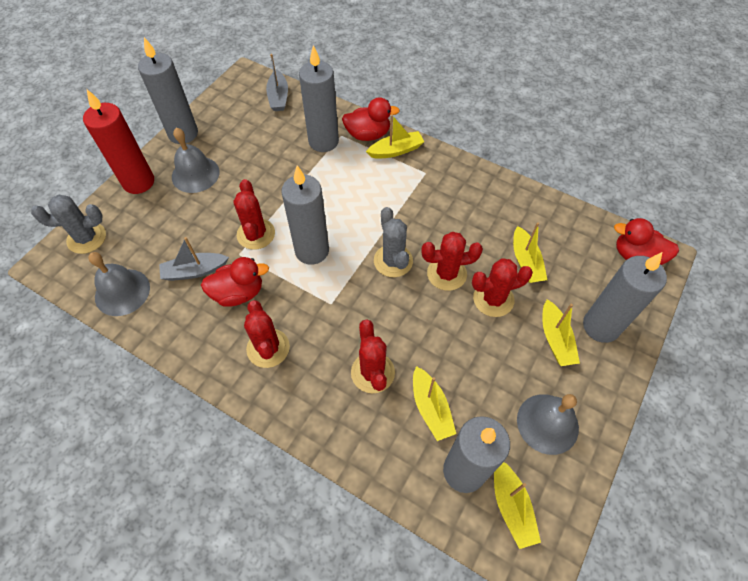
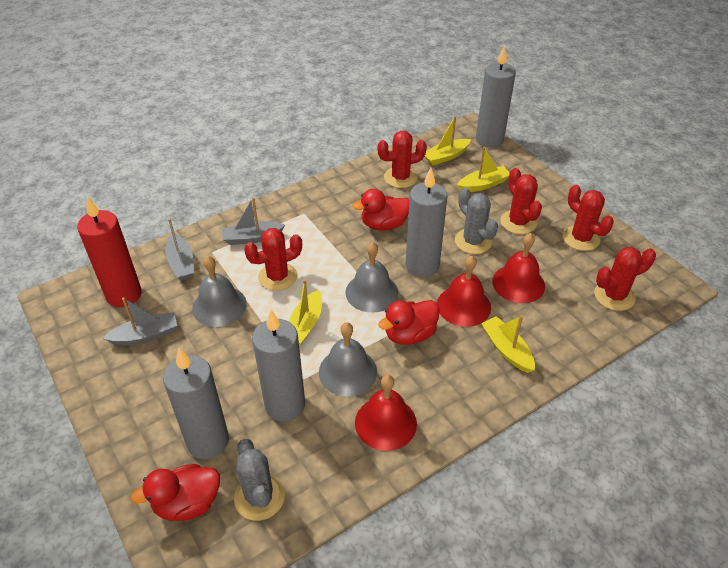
grey boat: 2 -> 3
grey candle: 5 -> 4
red bell: 0 -> 3
yellow boat: 5 -> 4

